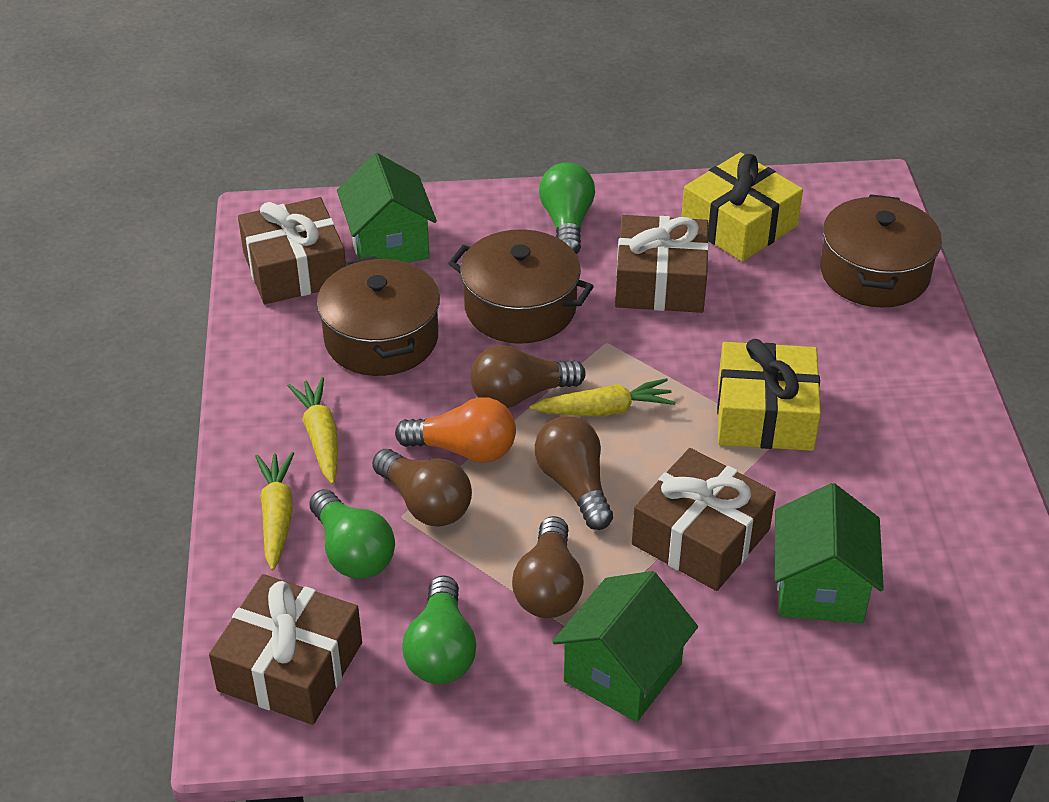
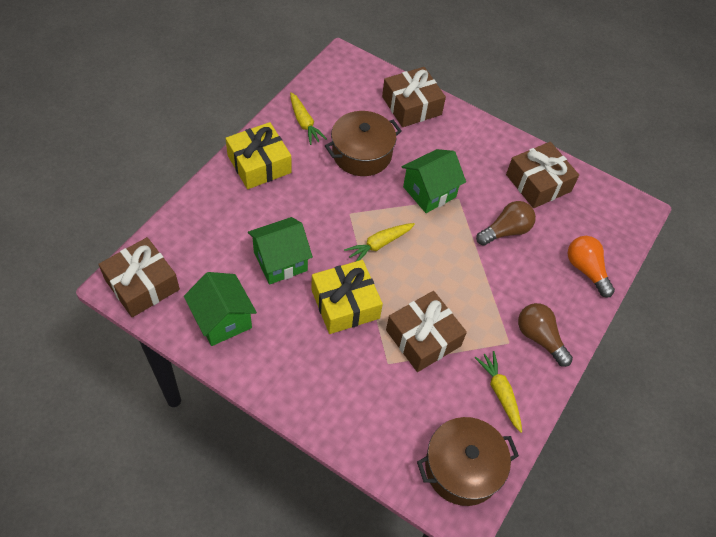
brown light bulb: 4 -> 2
brown pot: 3 -> 2
green light bulb: 3 -> 0

